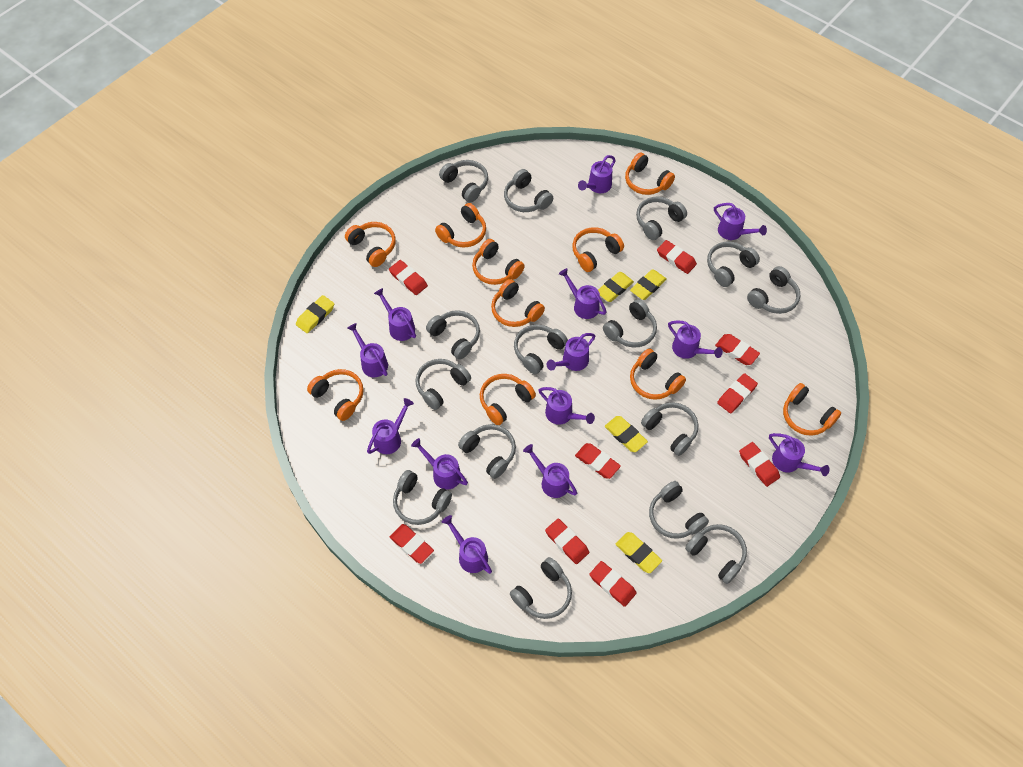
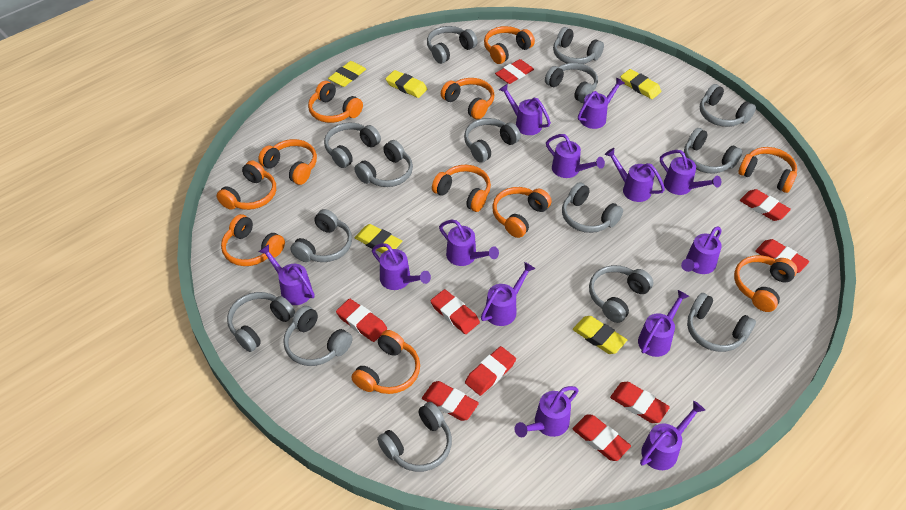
orange headphones: 10 -> 11

